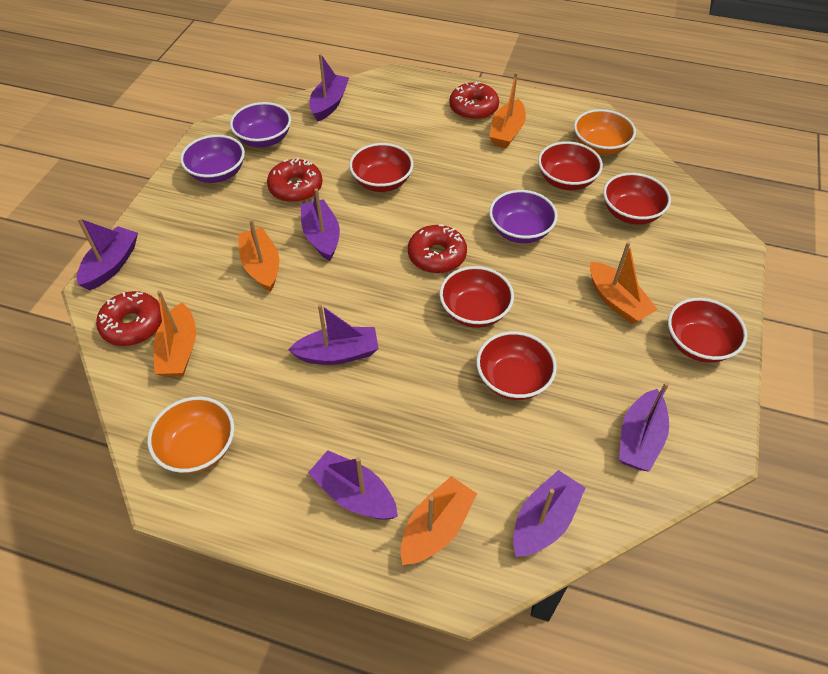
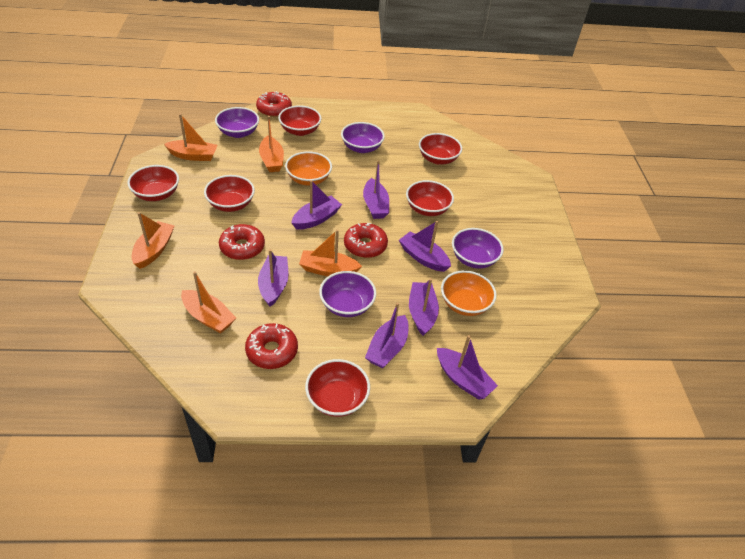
purple bowl: 3 -> 4

